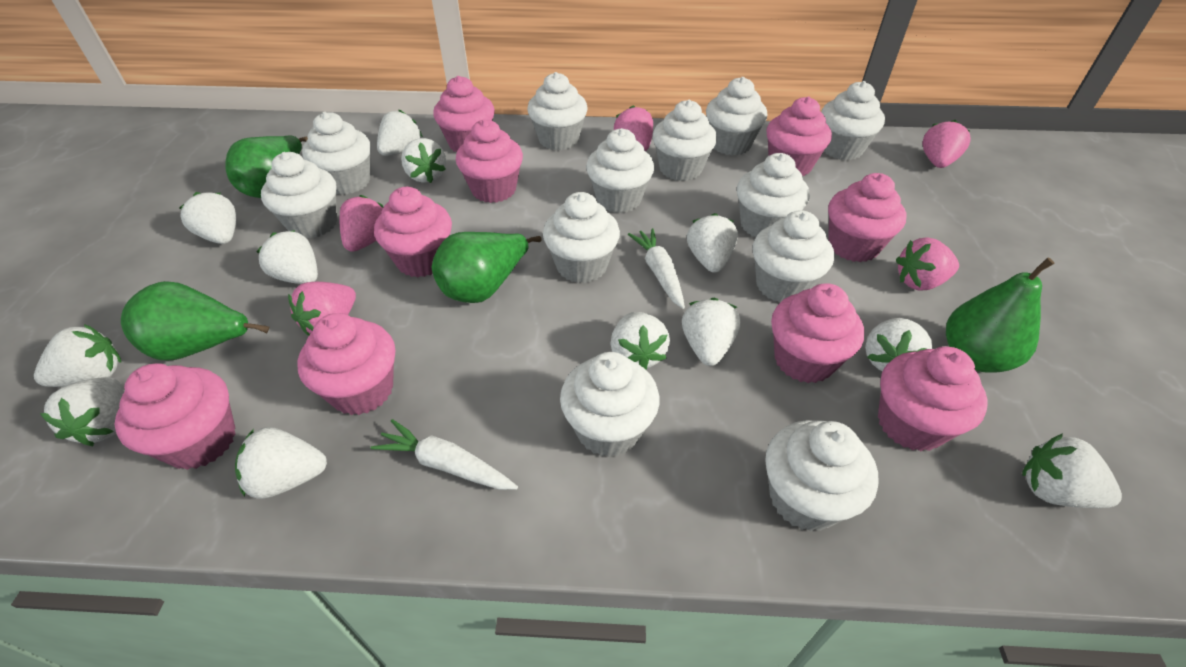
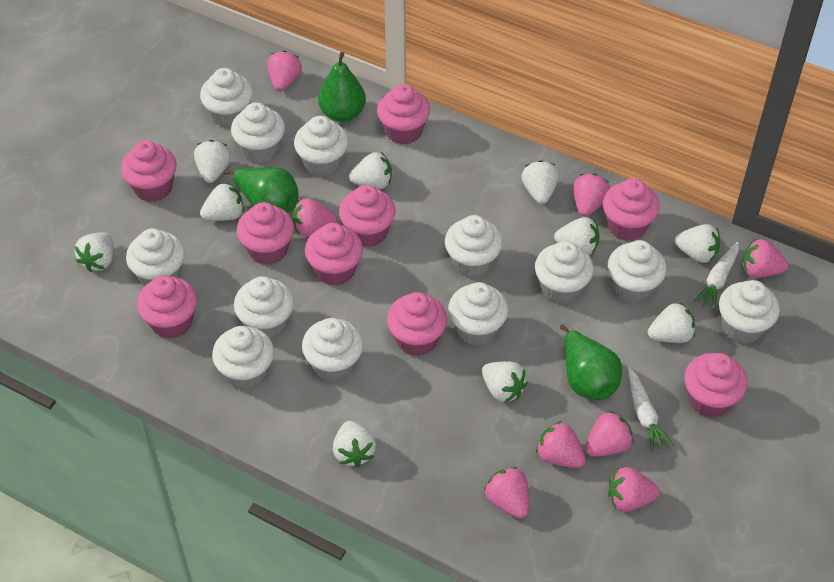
green pear: 4 -> 3
pink strawberry: 5 -> 8
white strawberry: 12 -> 10

